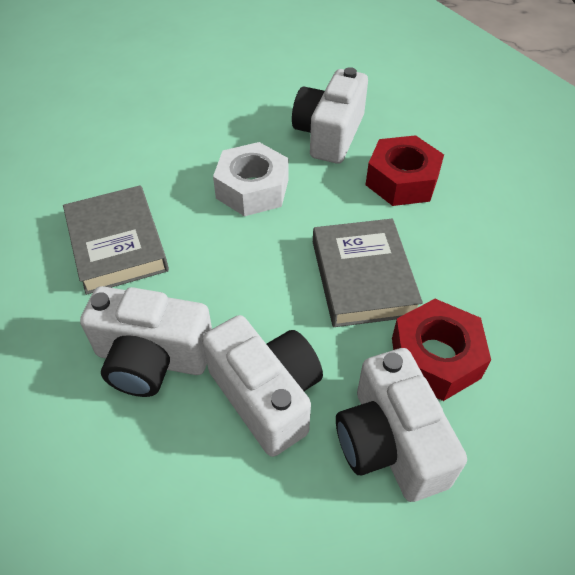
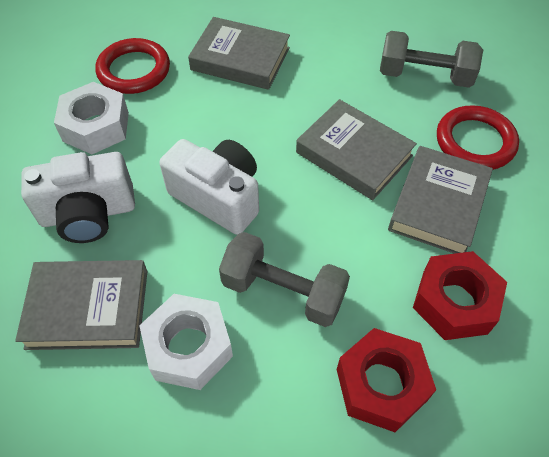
grey book: 2 -> 4
grey dumbbell: 0 -> 2
red ring: 0 -> 2
white camera: 4 -> 2
white nut: 1 -> 2

